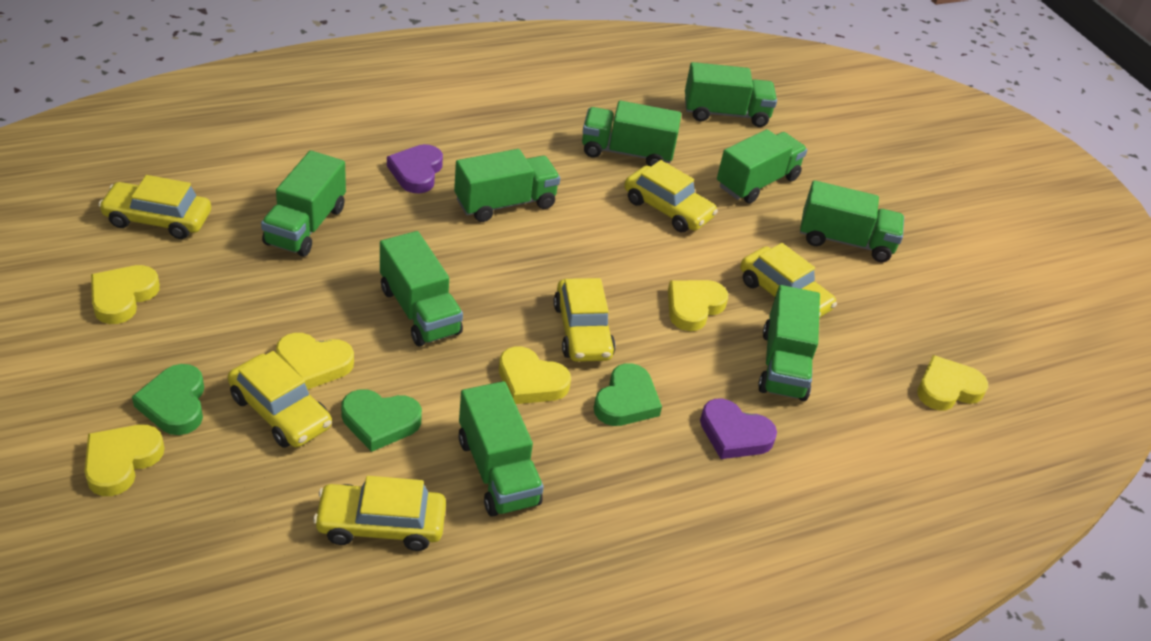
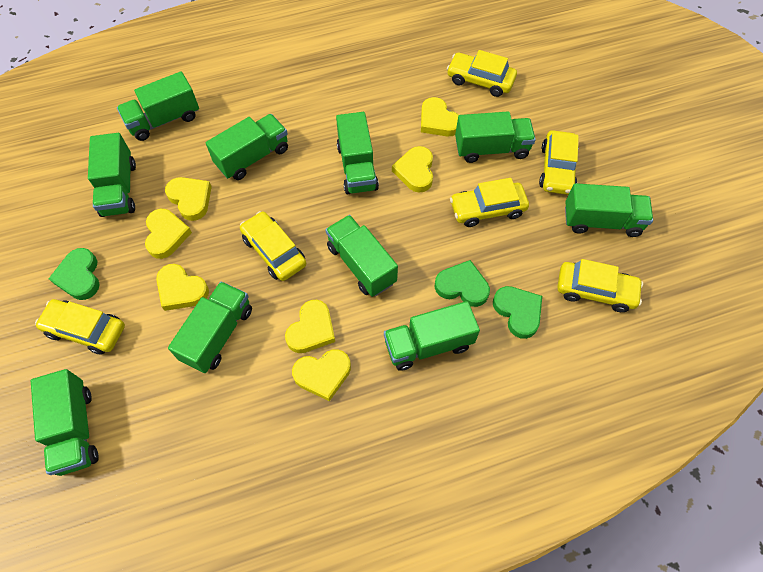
green truck: 9 -> 10
purple heart: 2 -> 0
yellow heart: 6 -> 7

